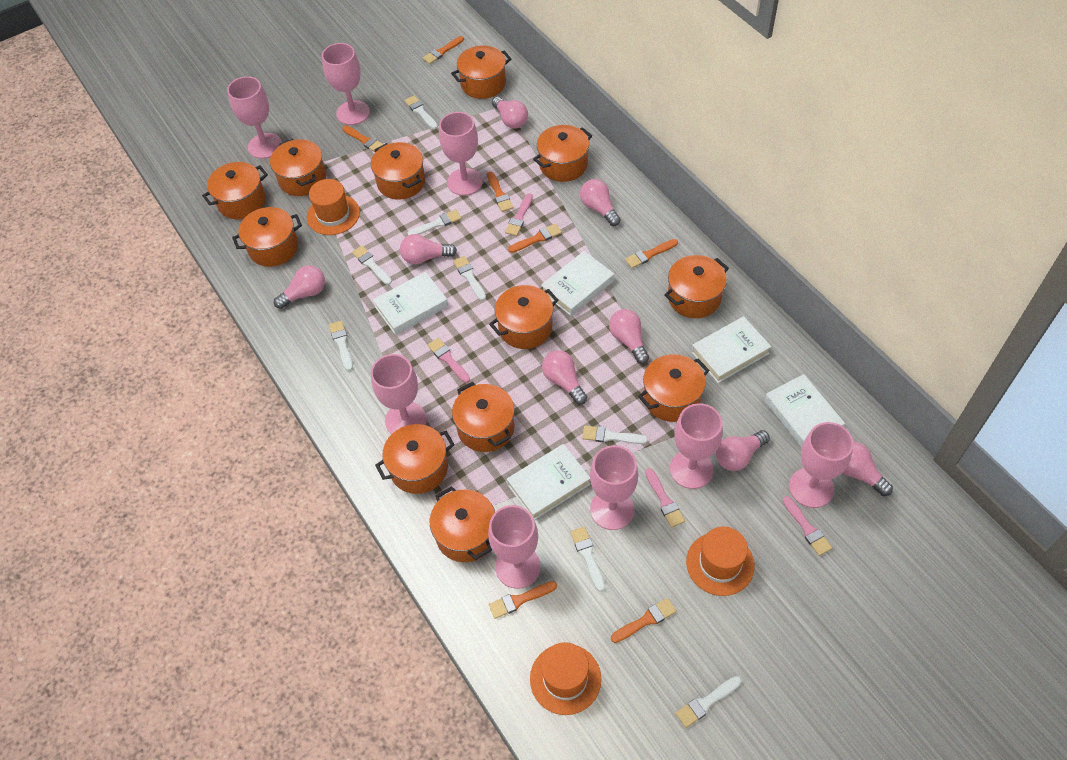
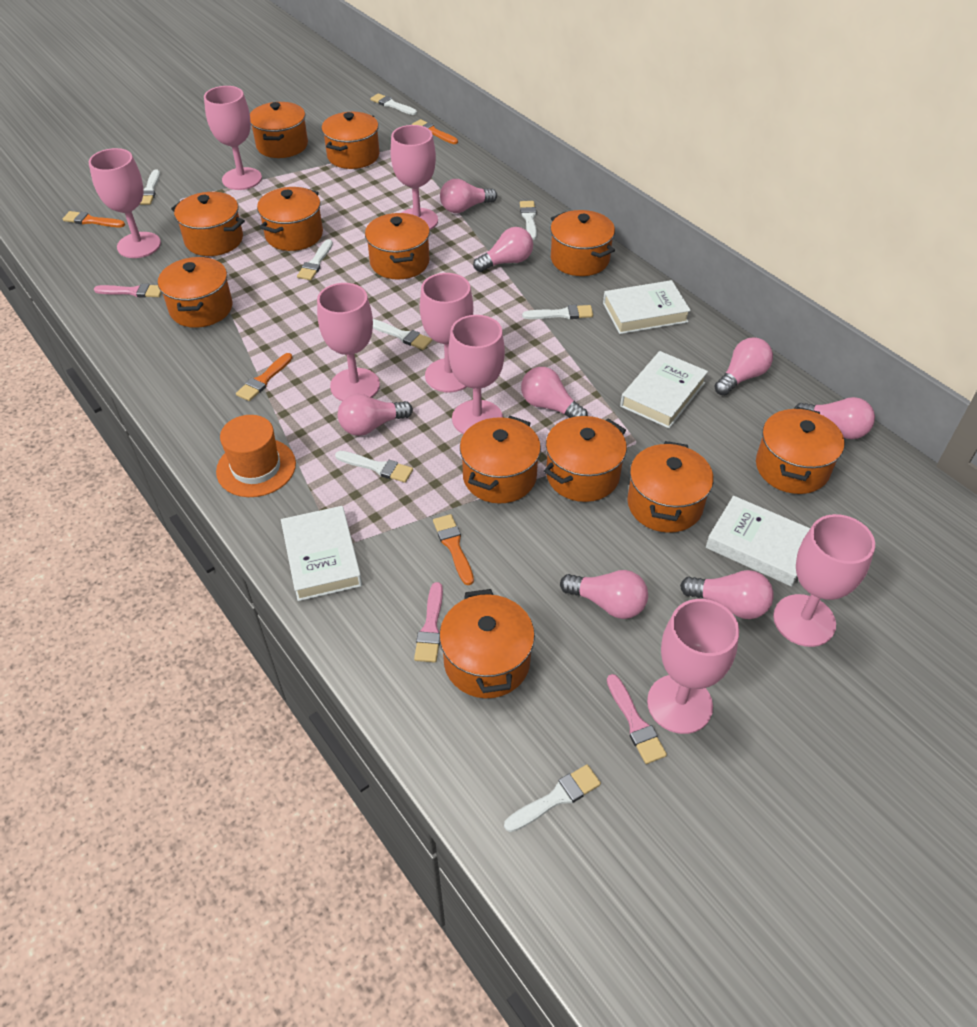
orange brush: 7 -> 4
orange hat: 3 -> 1
pink brush: 4 -> 3
white book: 5 -> 4

